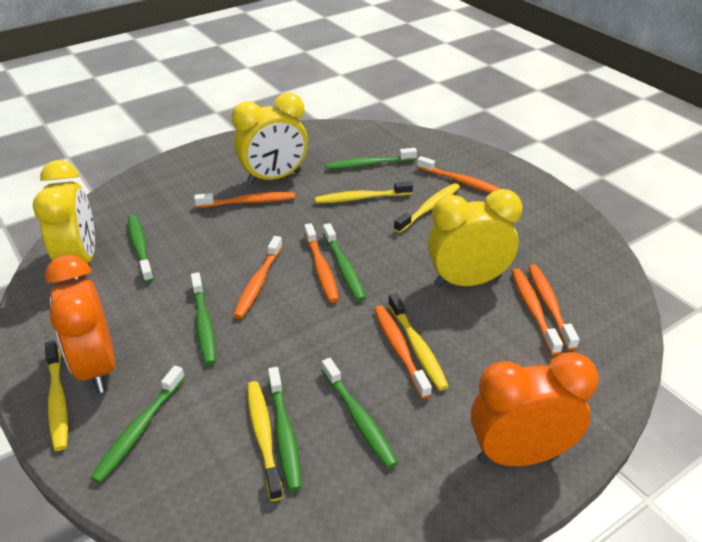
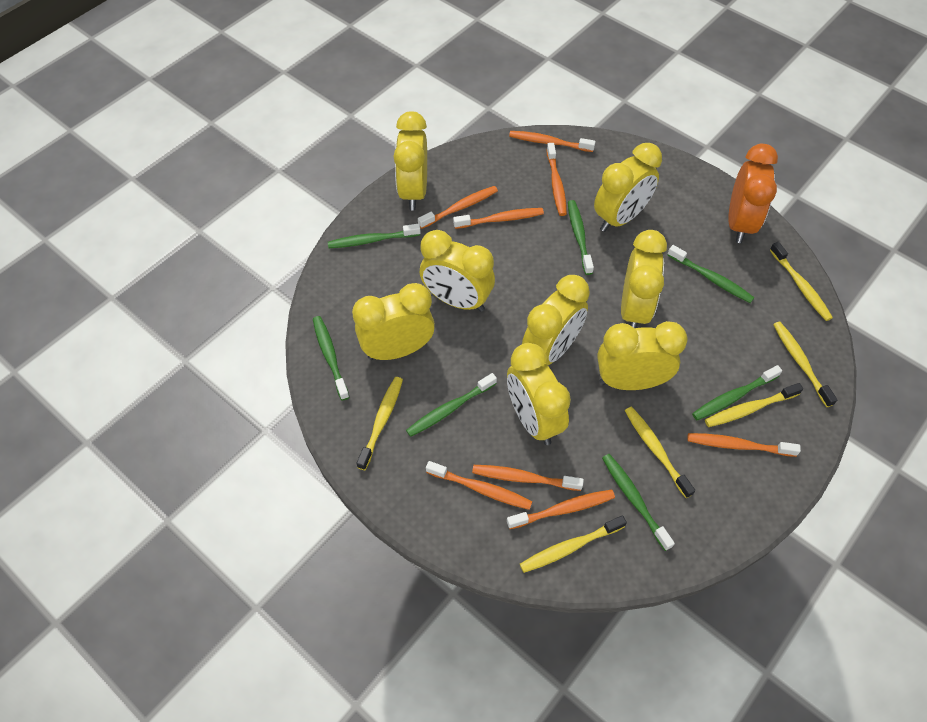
orange clock: 2 -> 1
orange toothbrush: 7 -> 8
yellow clock: 3 -> 8
yellow toothbrush: 5 -> 6

